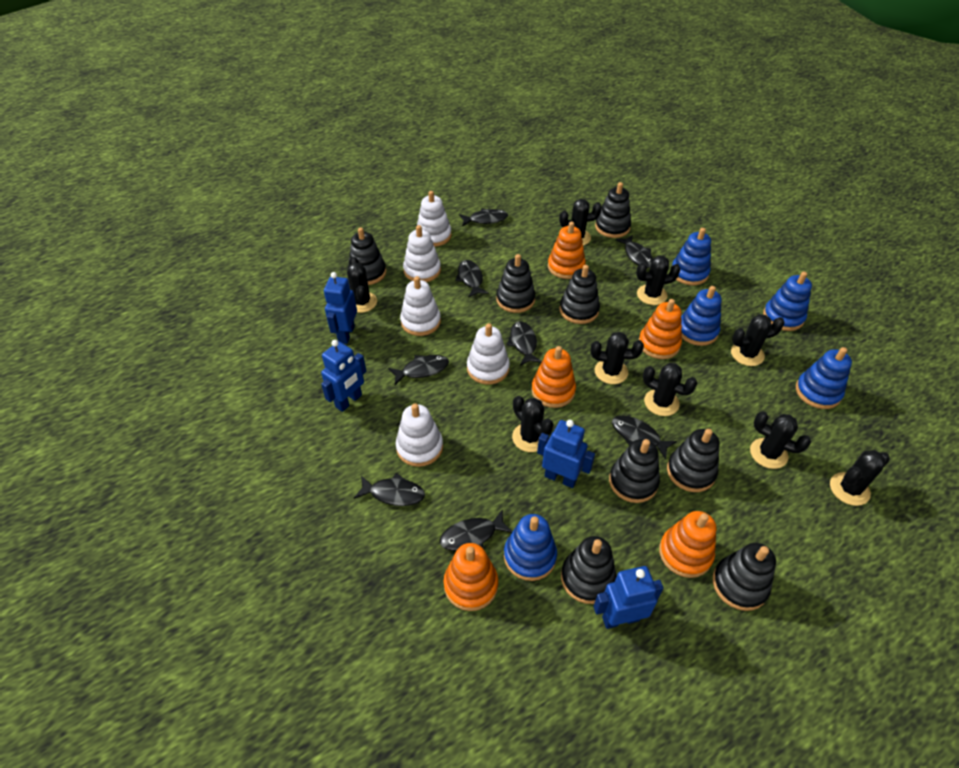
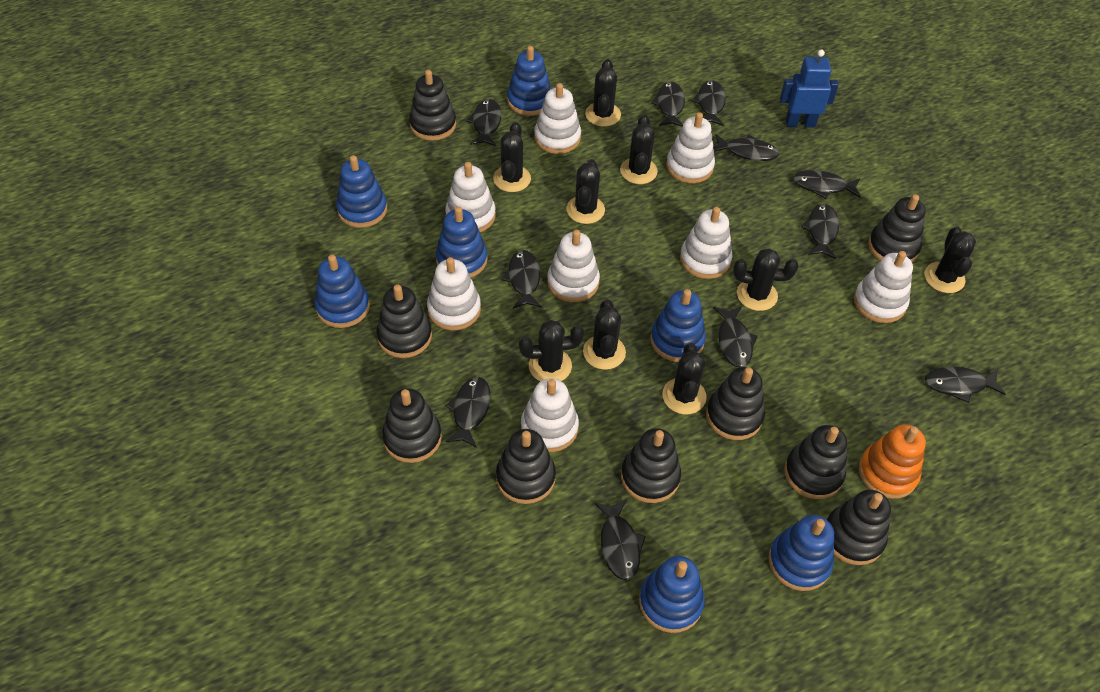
black fish: 8 -> 11
black stacking toy: 8 -> 9
blue robot: 4 -> 1
blue stacking toy: 5 -> 7
orange stacking toy: 5 -> 1
white stacking toy: 5 -> 8

